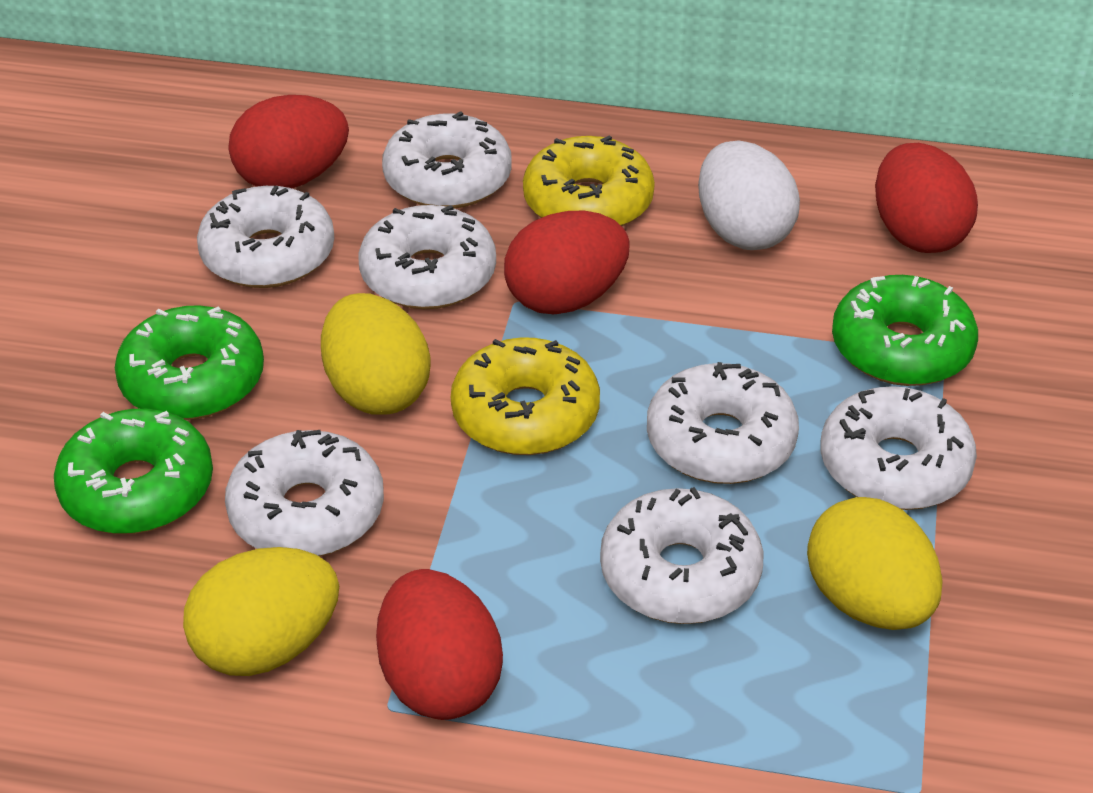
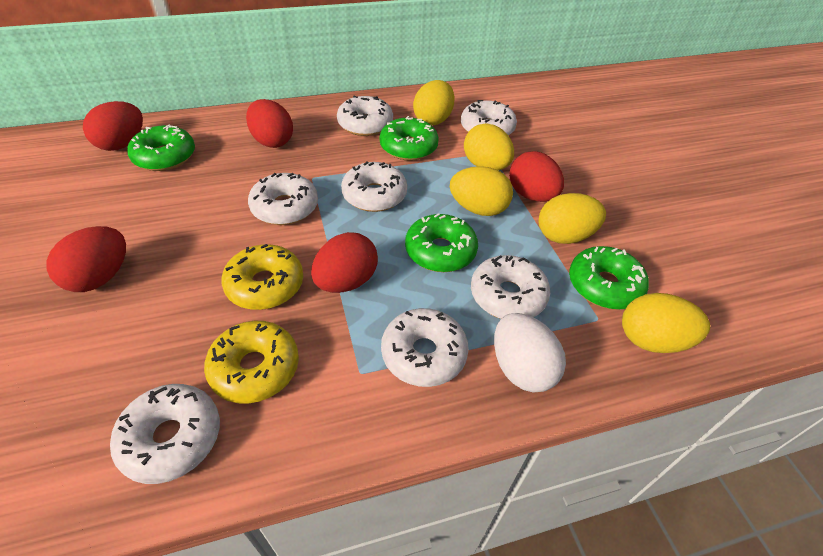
green donut: 3 -> 4
red egg: 4 -> 5
yellow egg: 3 -> 5

